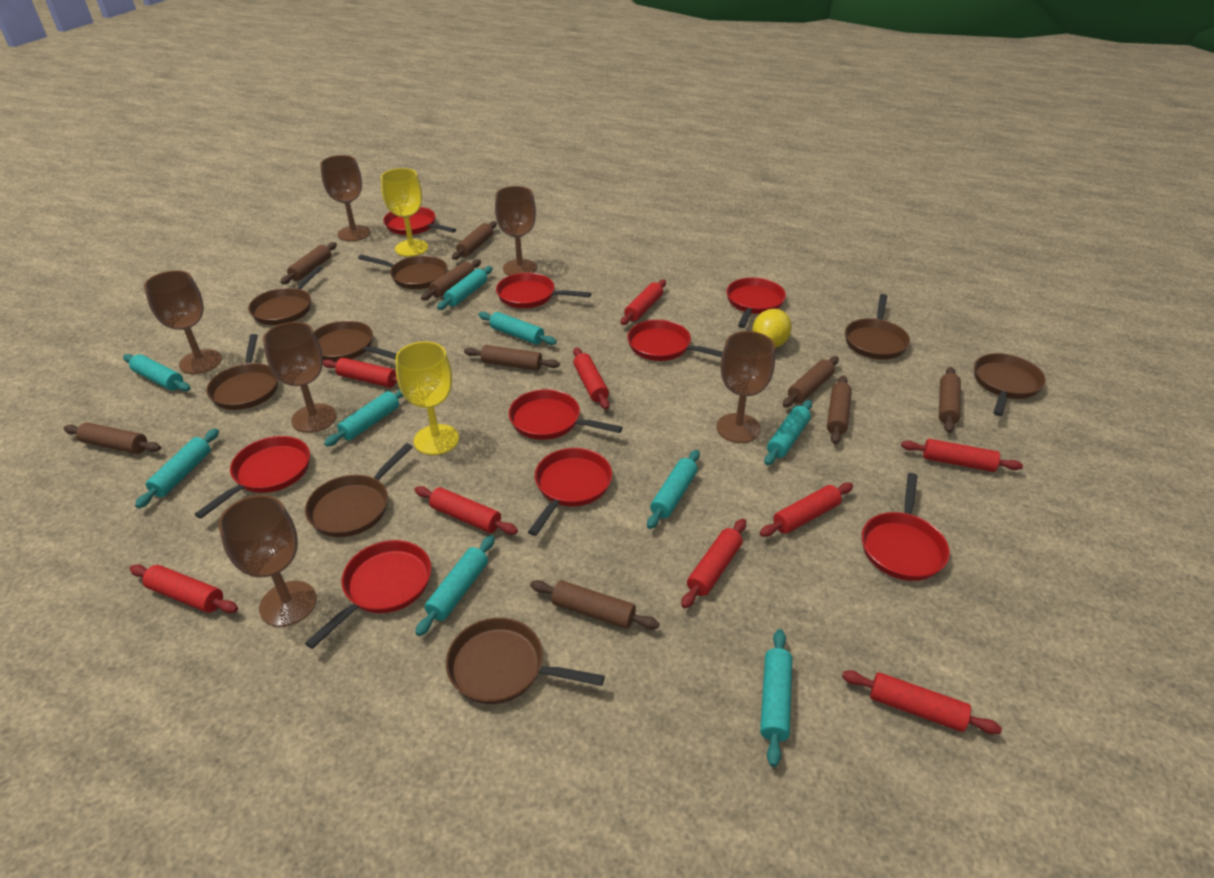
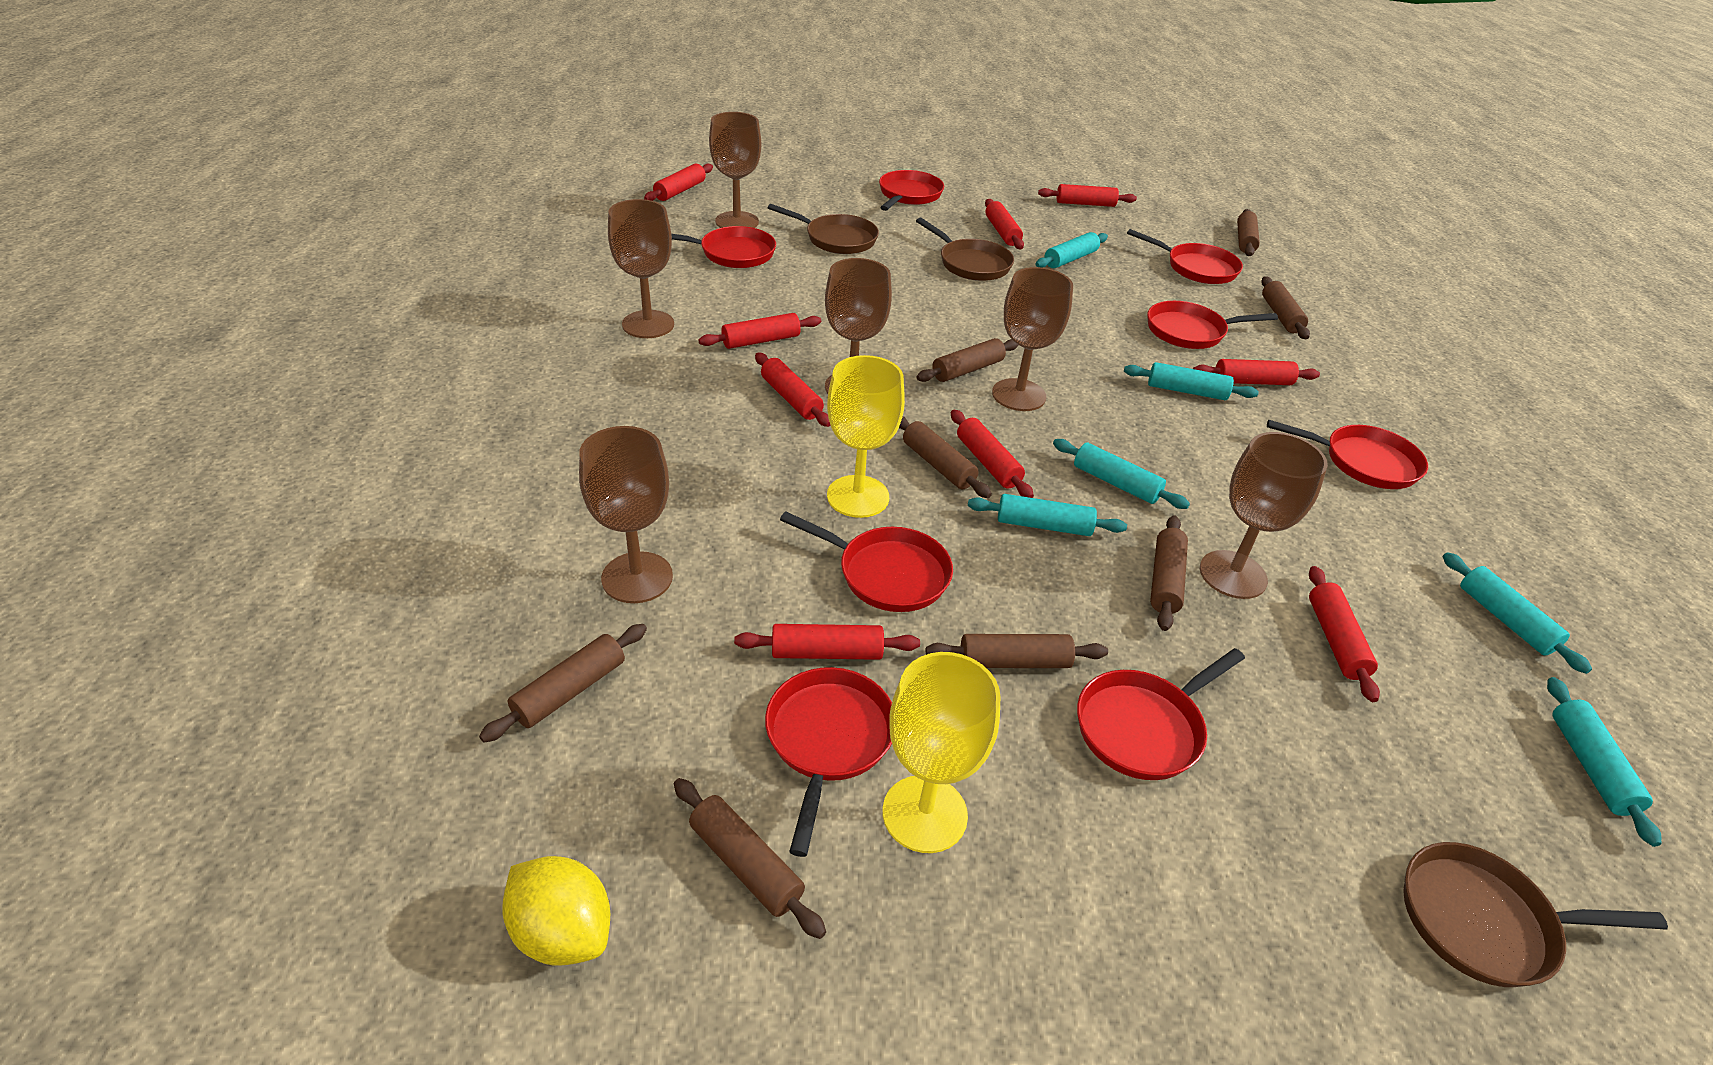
brown pan: 8 -> 3
brown rolling pin: 9 -> 8
red pan: 9 -> 8
turquoise rolling pin: 9 -> 6

